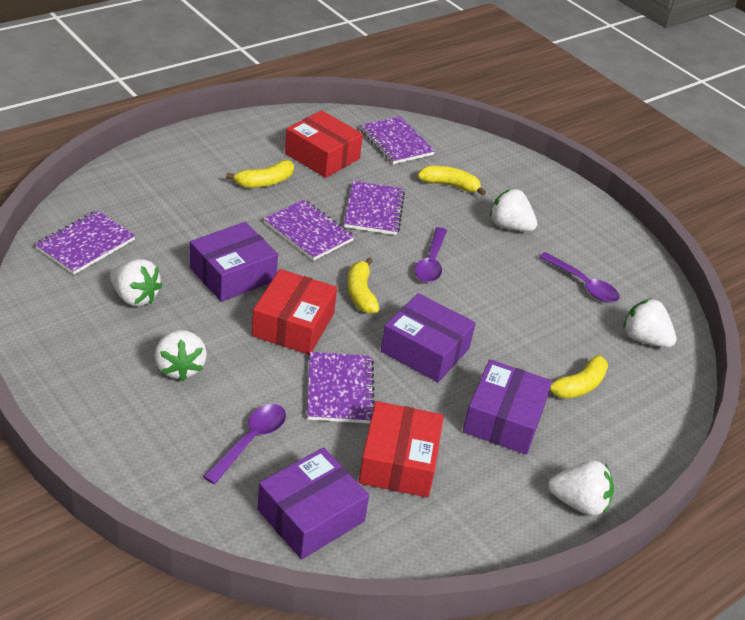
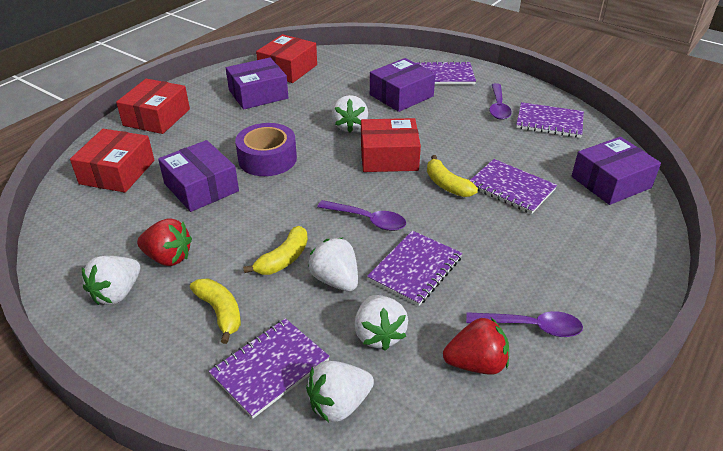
purple tape: 0 -> 1
red box: 3 -> 4
red strawberry: 0 -> 2
yellow banana: 4 -> 3

